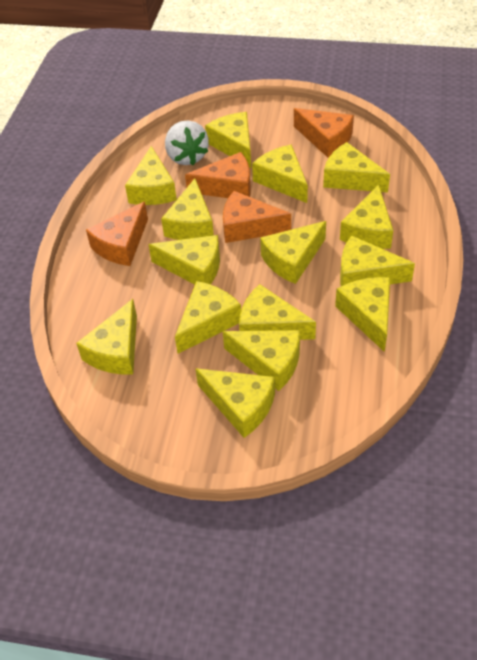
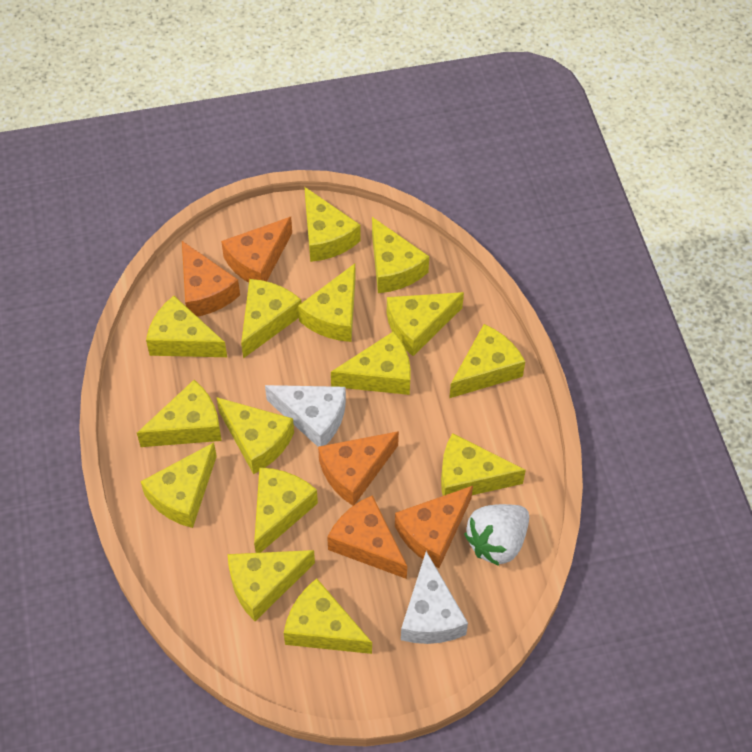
orange cheese: 4 -> 5
white cheese: 0 -> 2

